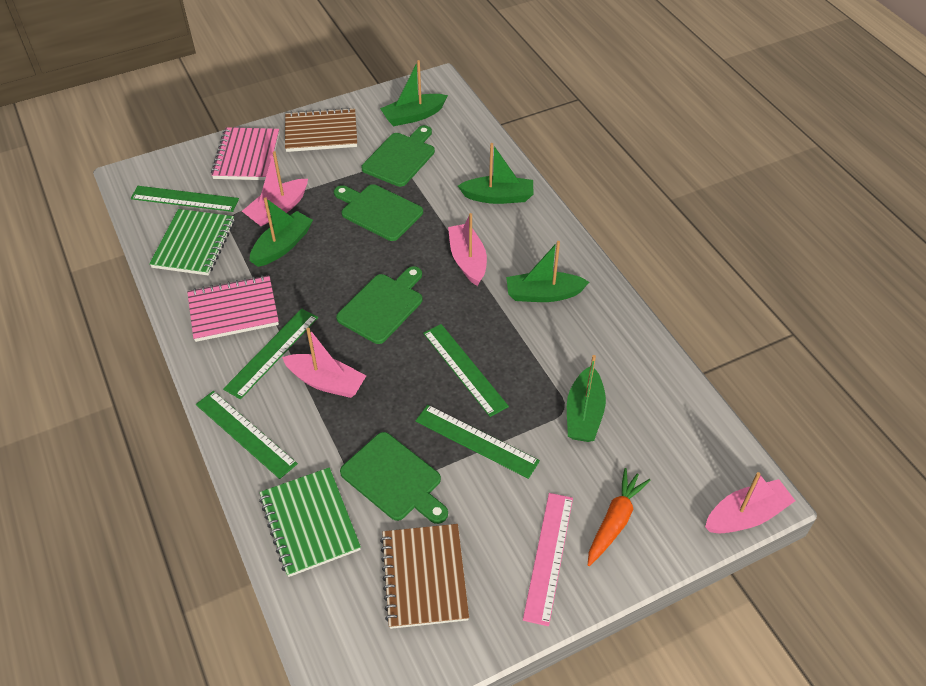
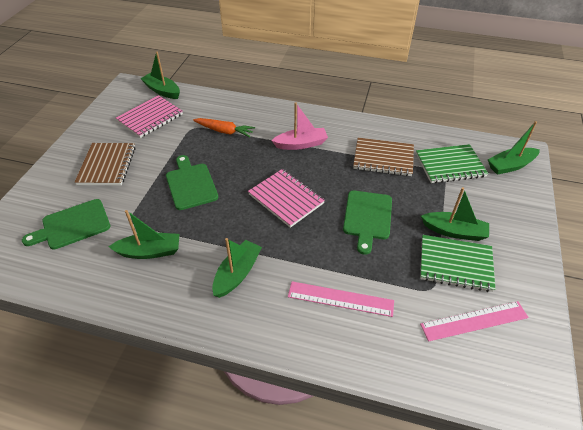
green cutting board: 4 -> 3
green ruler: 5 -> 0
pink boat: 4 -> 1
pink ruler: 1 -> 2

